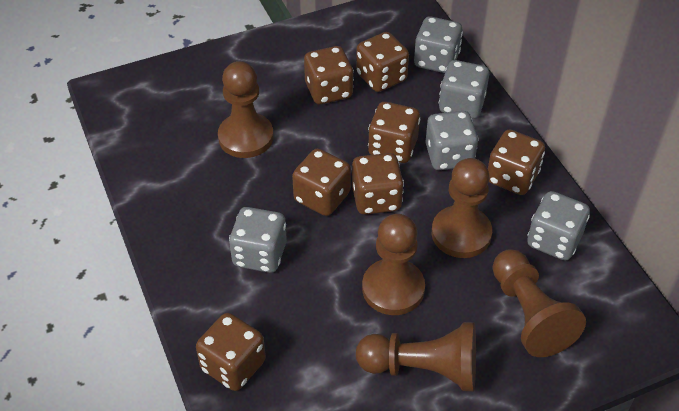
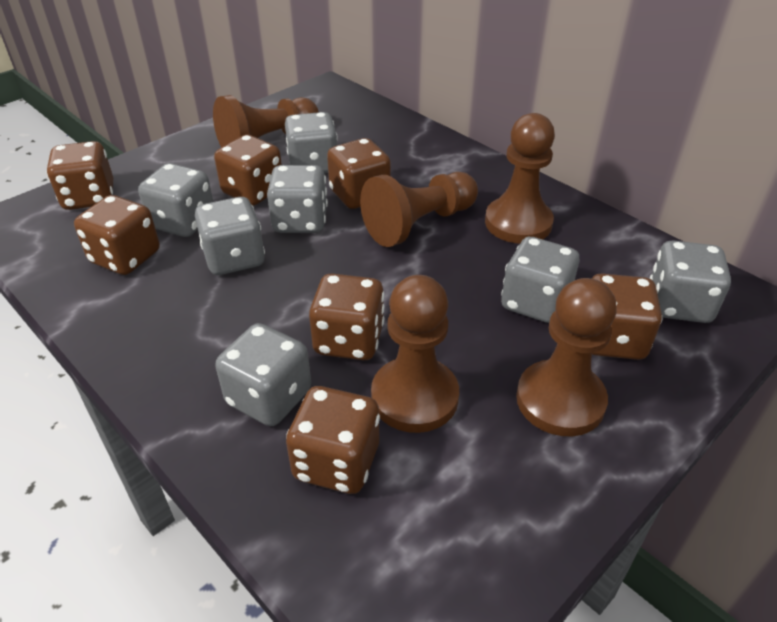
grey dice: 5 -> 7

